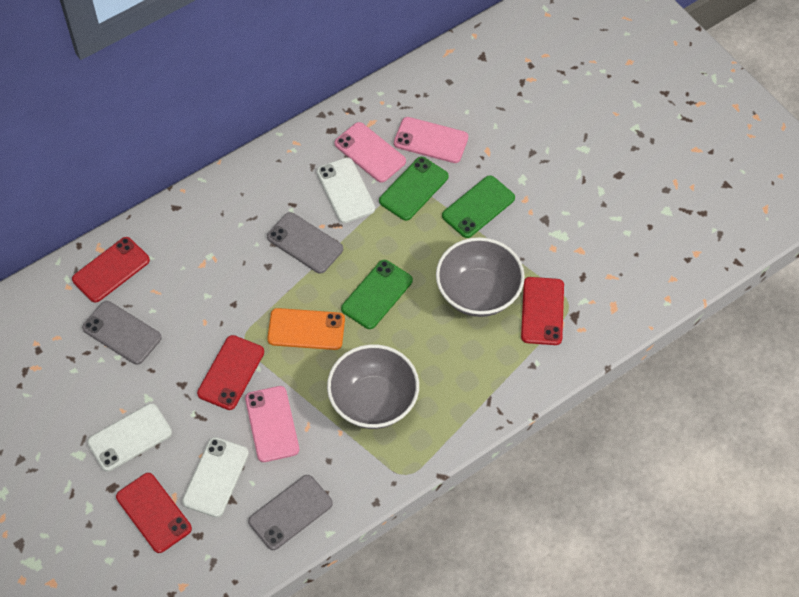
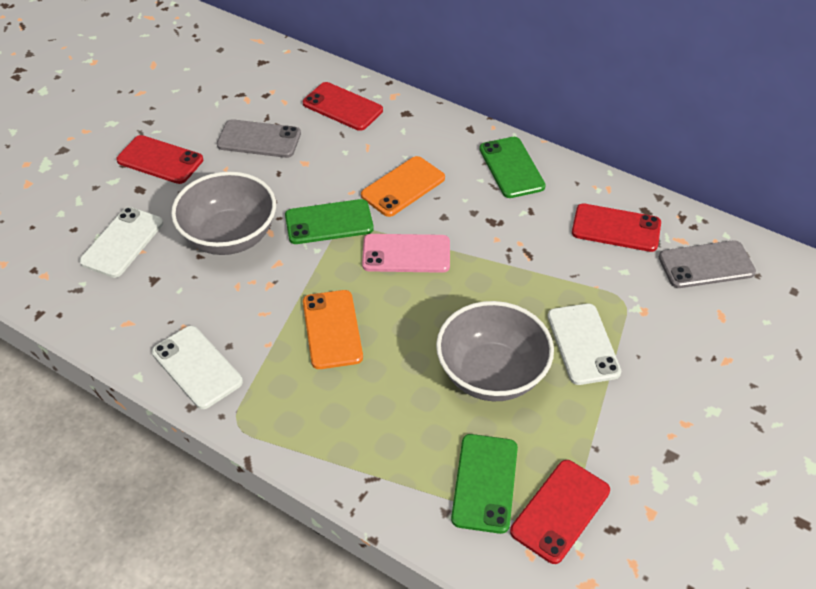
grey phone: 3 -> 2
orange phone: 1 -> 2
pink phone: 3 -> 1

